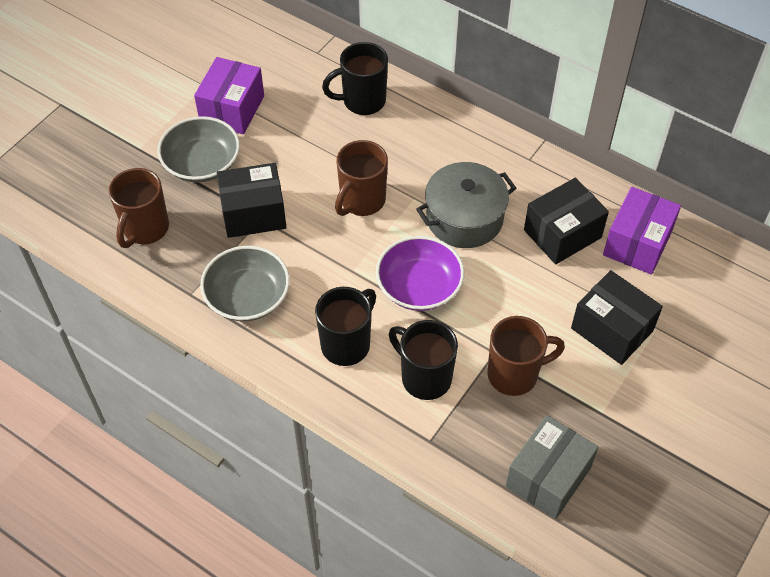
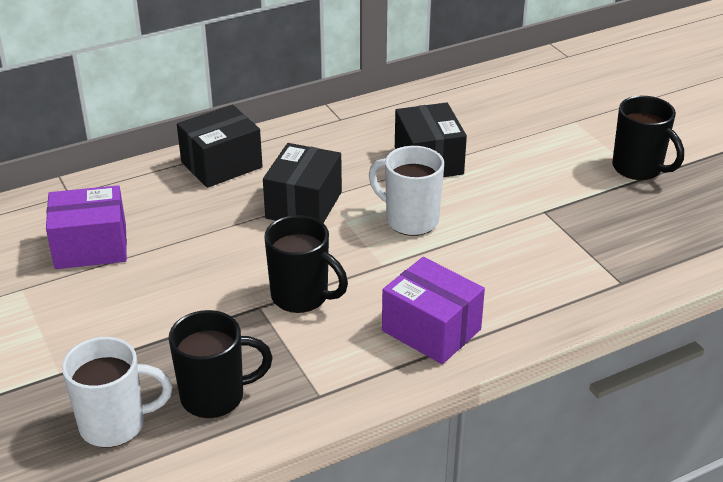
brown mug: 3 -> 0
grey bowl: 2 -> 0
grey box: 1 -> 0
grey pot: 1 -> 0
purple bowl: 1 -> 0
white mug: 0 -> 2

